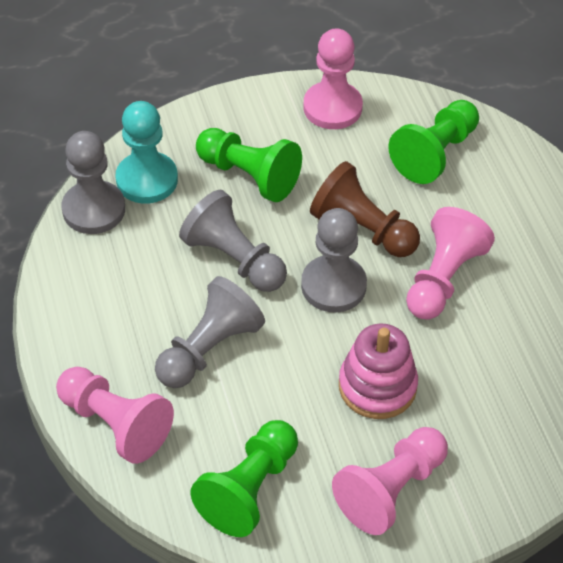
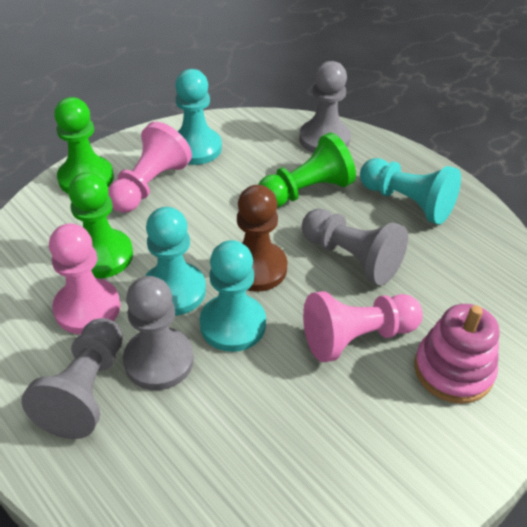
pink pawn: 4 -> 3
turquoise pawn: 1 -> 4

